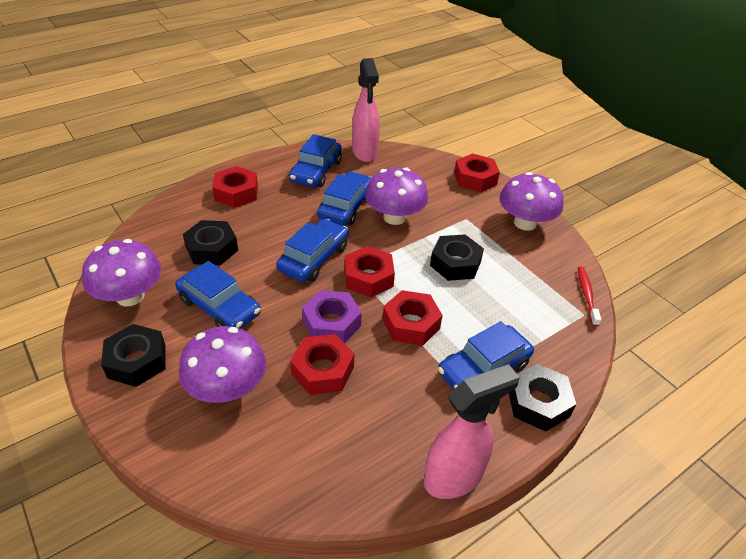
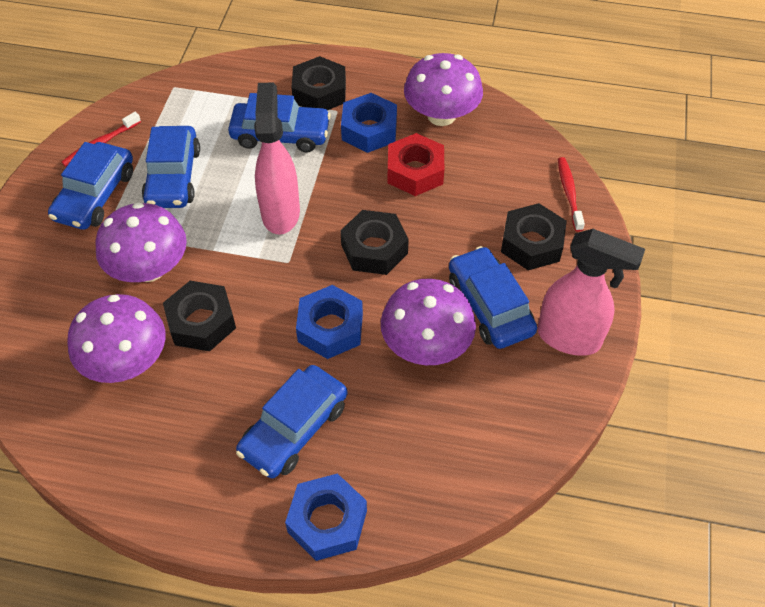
blue nut: 0 -> 3
purple nut: 1 -> 0
red nut: 5 -> 1
red toothbrush: 1 -> 2

